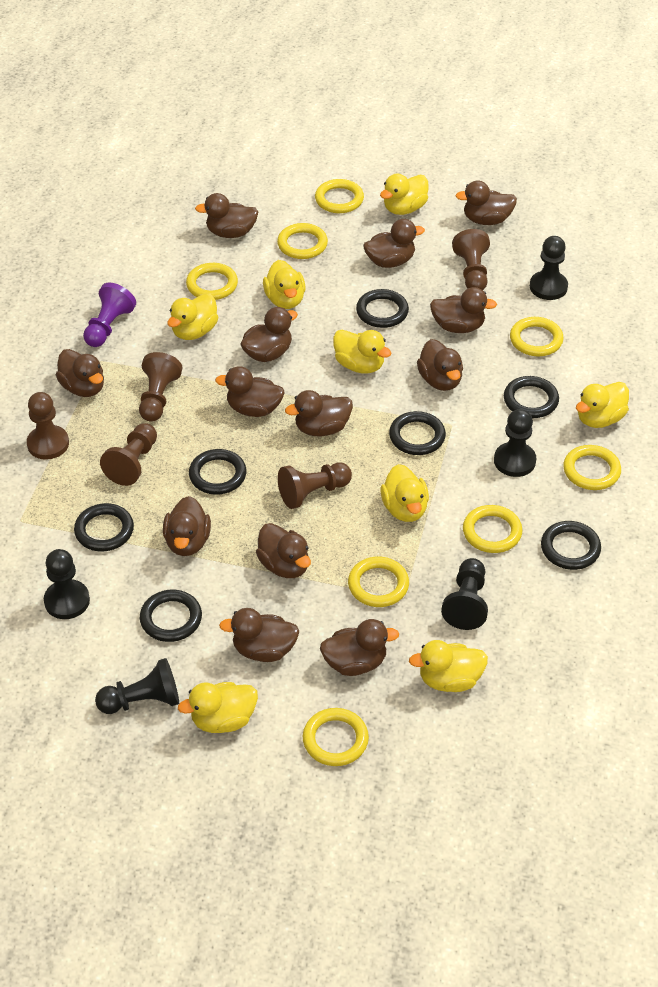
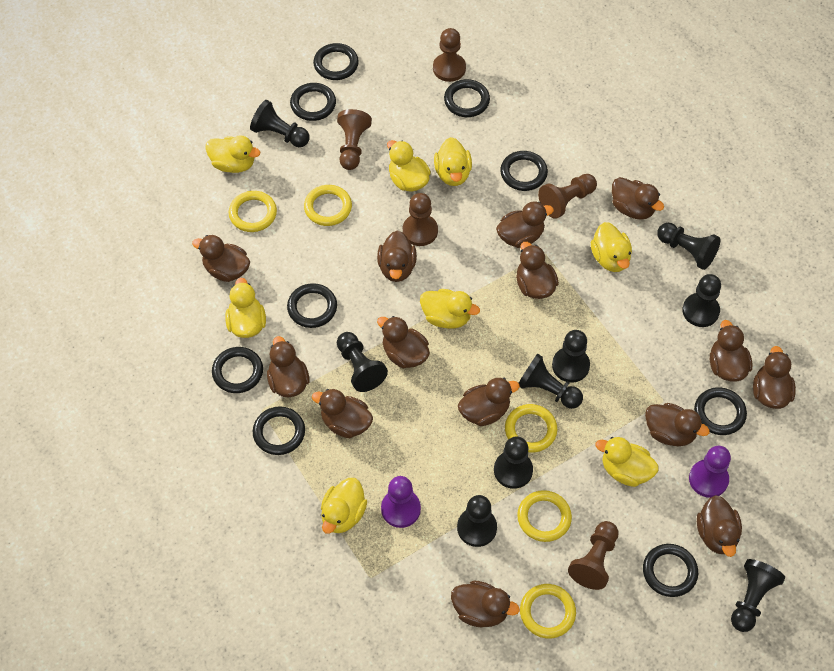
black pawn: 5 -> 9
black ring: 7 -> 9
brown duck: 13 -> 14
purple pawn: 1 -> 2
yellow ring: 8 -> 5

